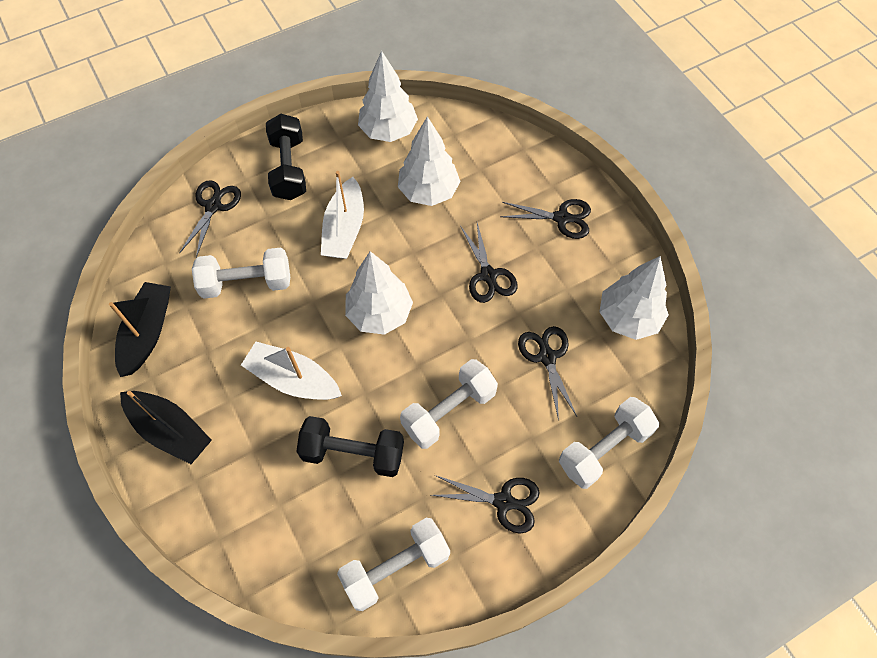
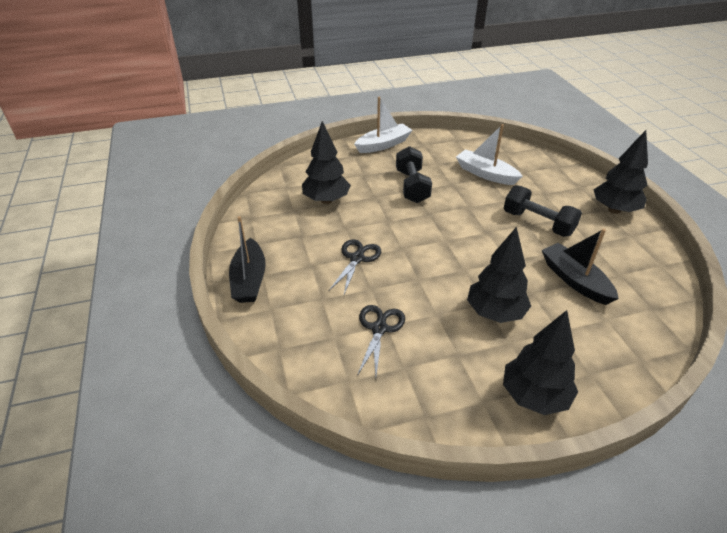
black scissors: 5 -> 2
black tree: 0 -> 4
white dumbbell: 4 -> 0
white tree: 4 -> 0

